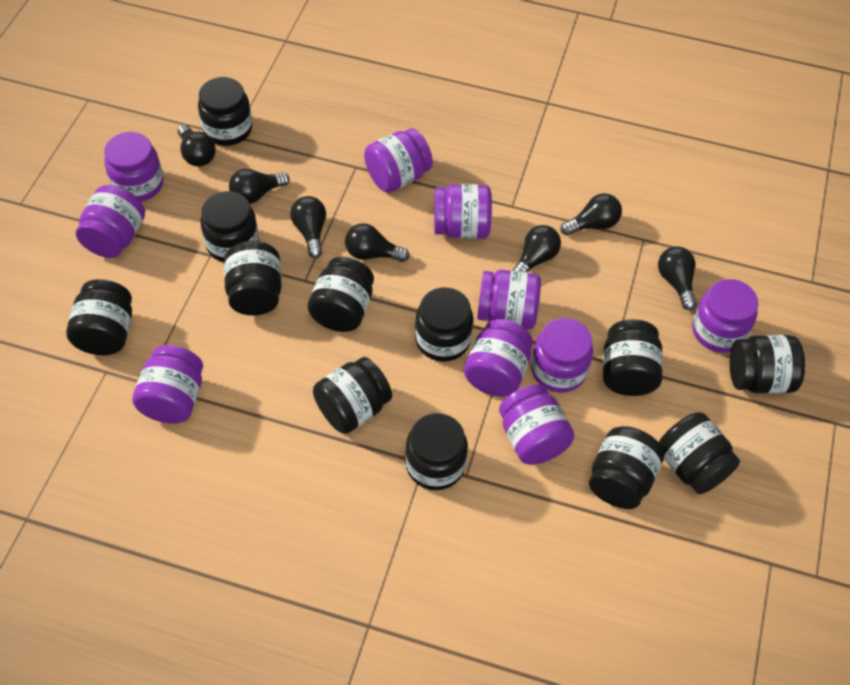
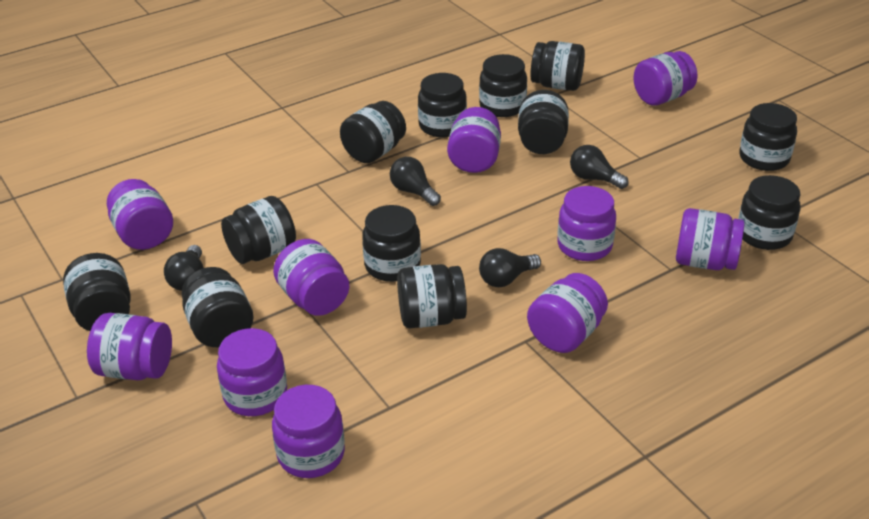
black light bulb: 7 -> 4

